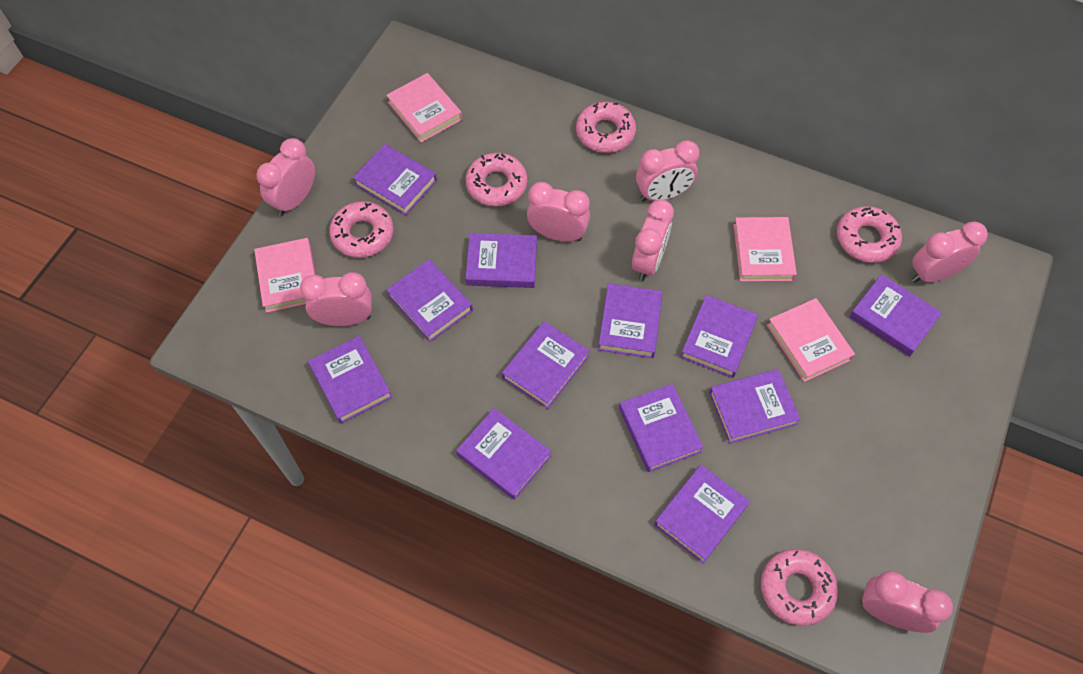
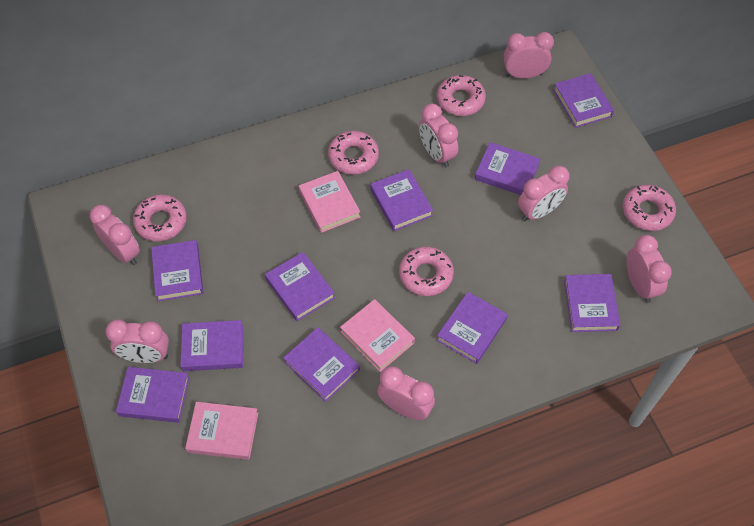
pink book: 4 -> 3
purple book: 12 -> 10

